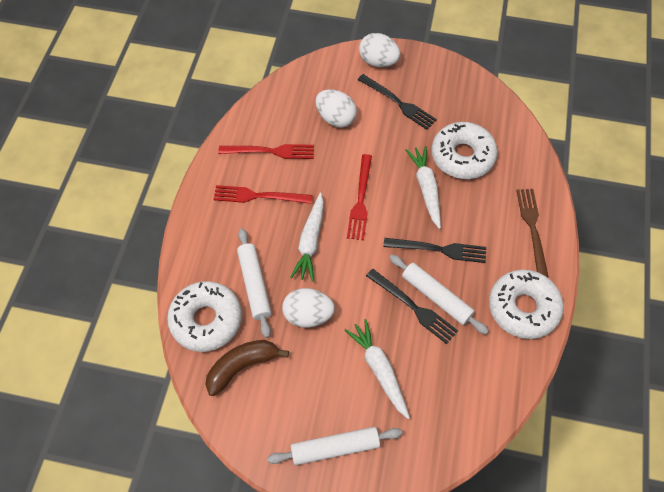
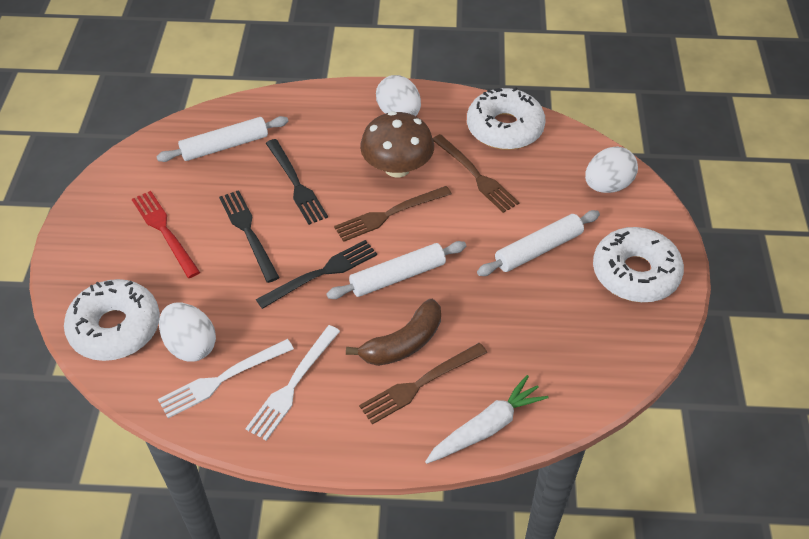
brown fork: 1 -> 3
brown mushroom: 0 -> 1
red fork: 3 -> 1
white carrot: 3 -> 1
white fork: 0 -> 2

